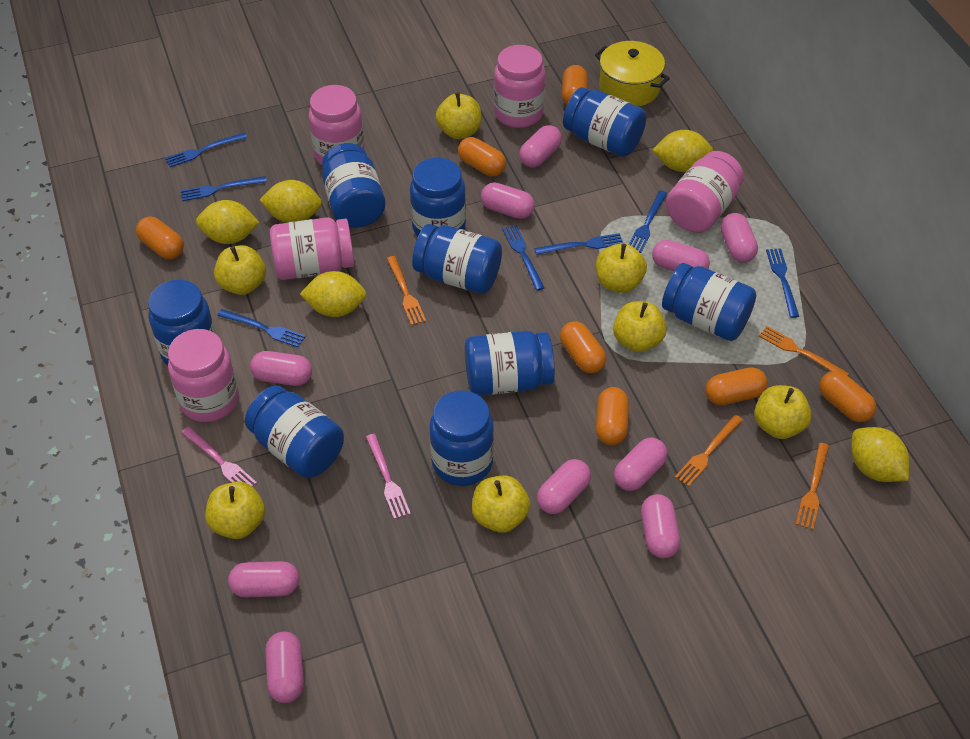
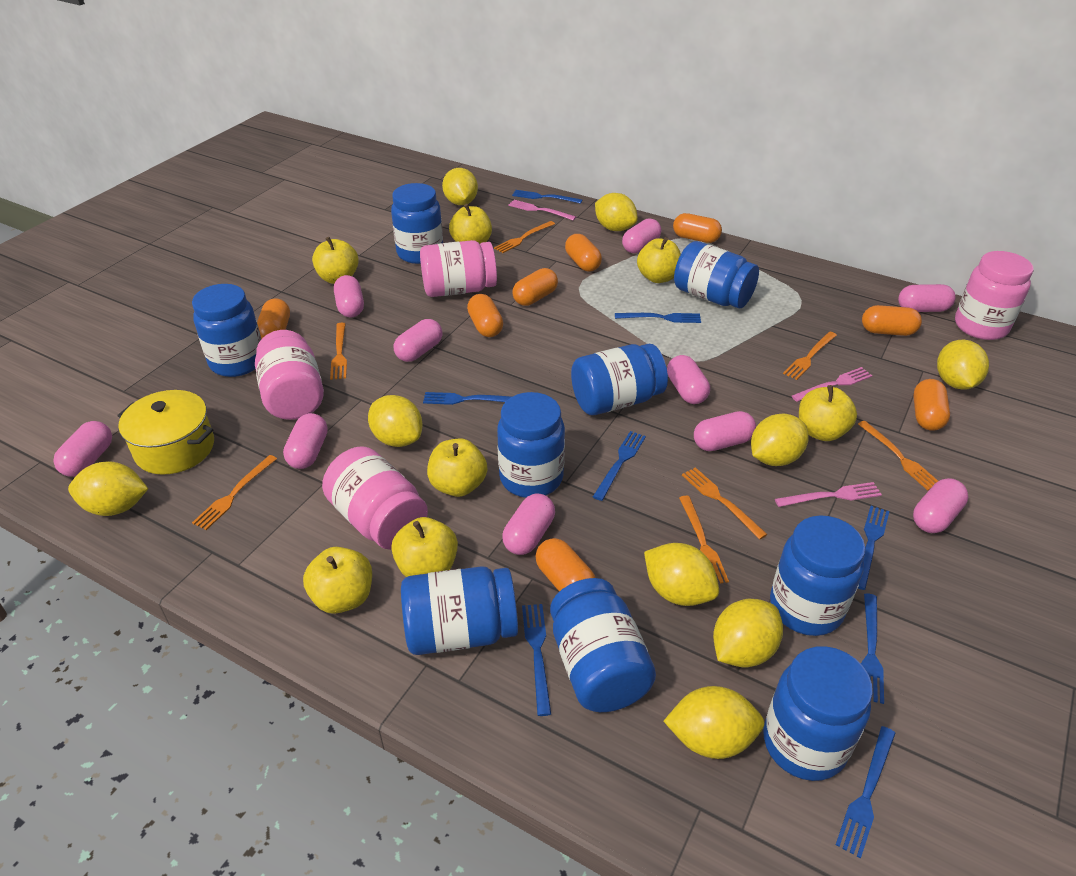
blue fork: 7 -> 8
orange capsule: 7 -> 8
orange fork: 4 -> 7
pink fork: 2 -> 3
pink jar: 5 -> 4
yellow lemon: 5 -> 9

